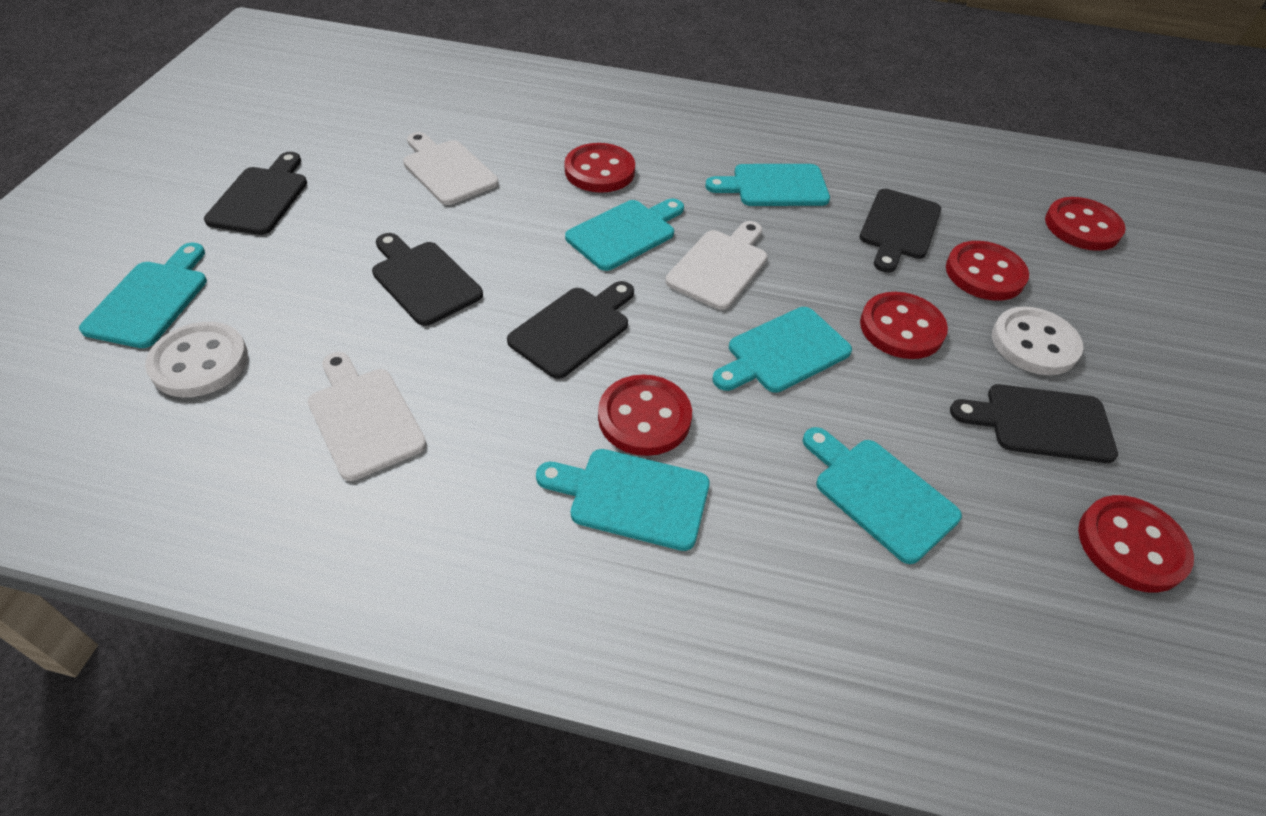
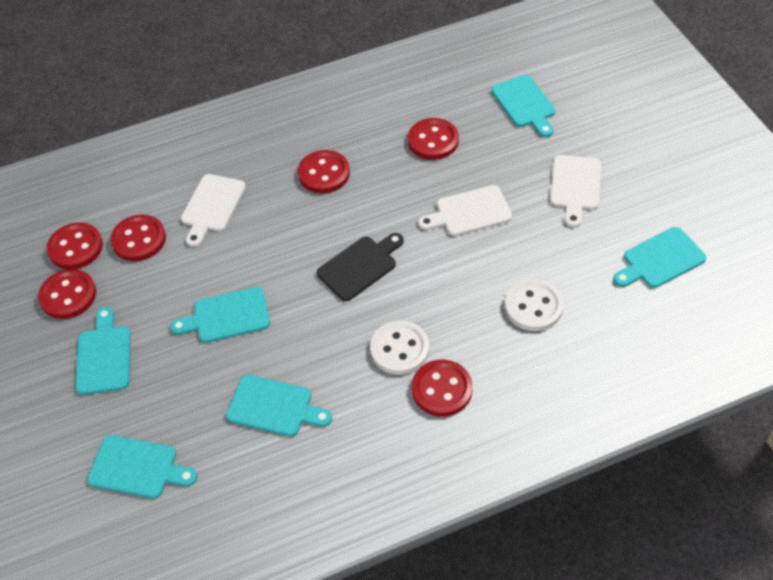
black cutting board: 5 -> 1

